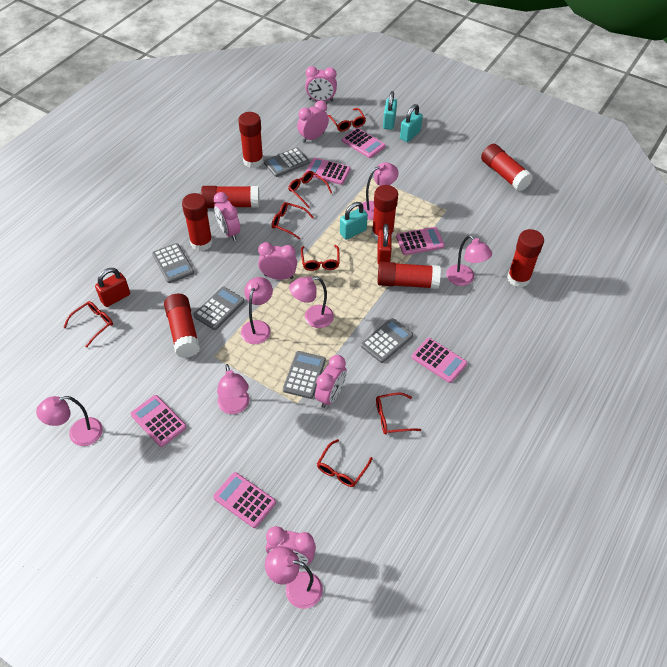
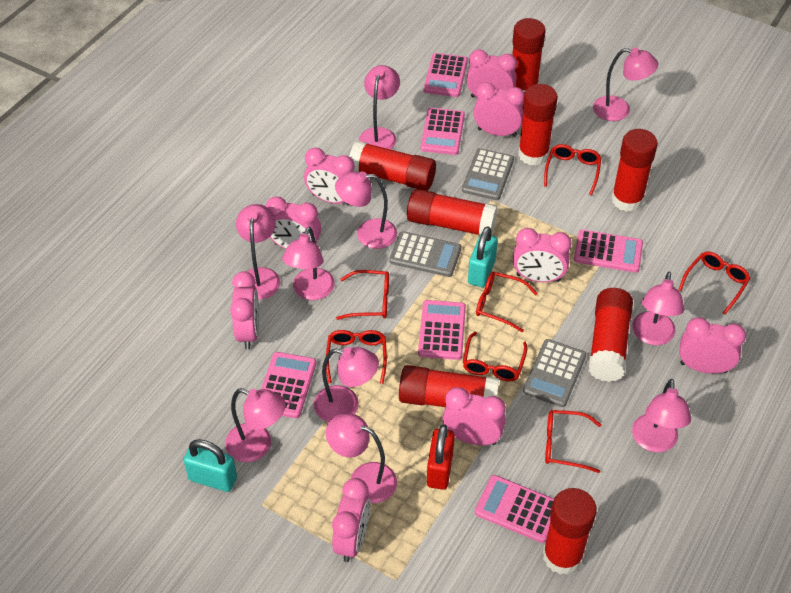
grey calculator: 5 -> 3
pink clock: 6 -> 9
pink lamp: 7 -> 10
red padlock: 2 -> 1
turquoise padlock: 3 -> 2

